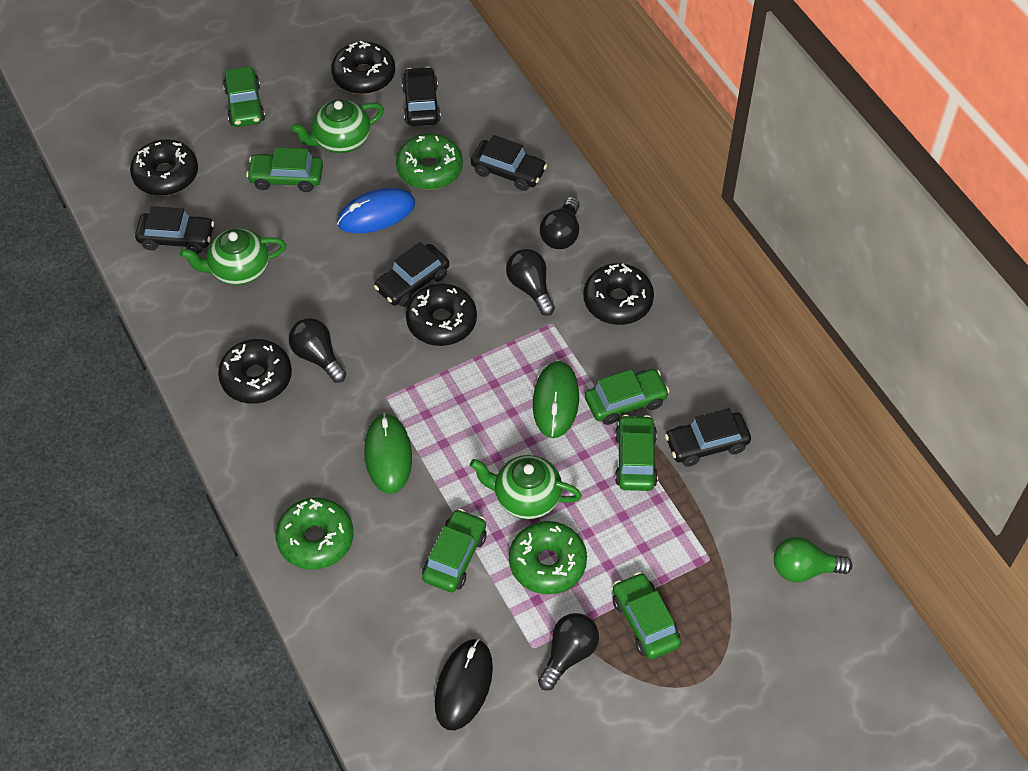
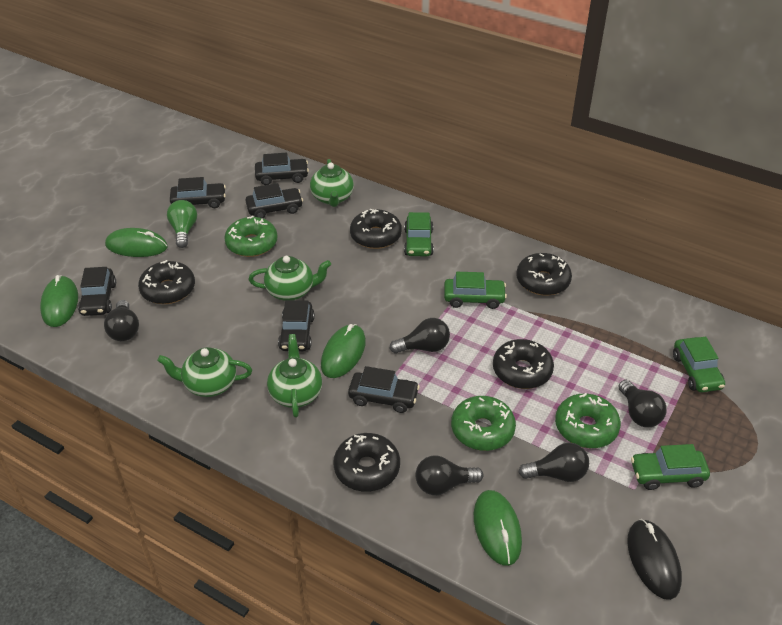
black car: 5 -> 6
black light bulb: 4 -> 5
blue mouse: 1 -> 0
green car: 6 -> 4
green mouse: 2 -> 4
green teapot: 3 -> 4

